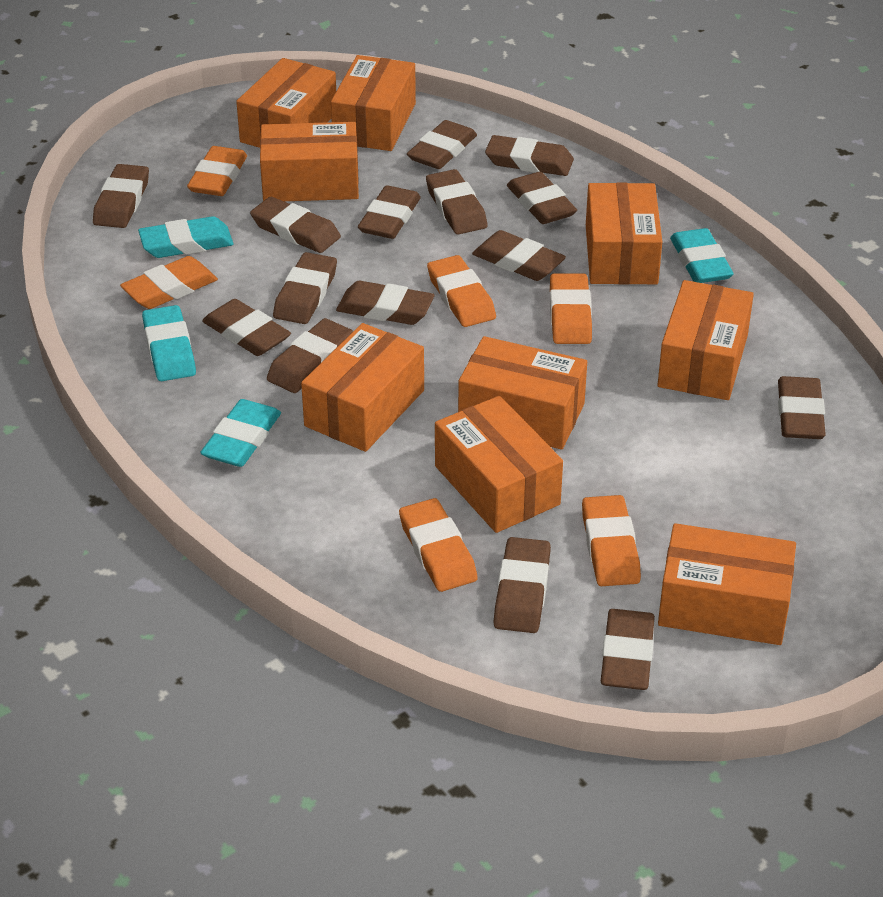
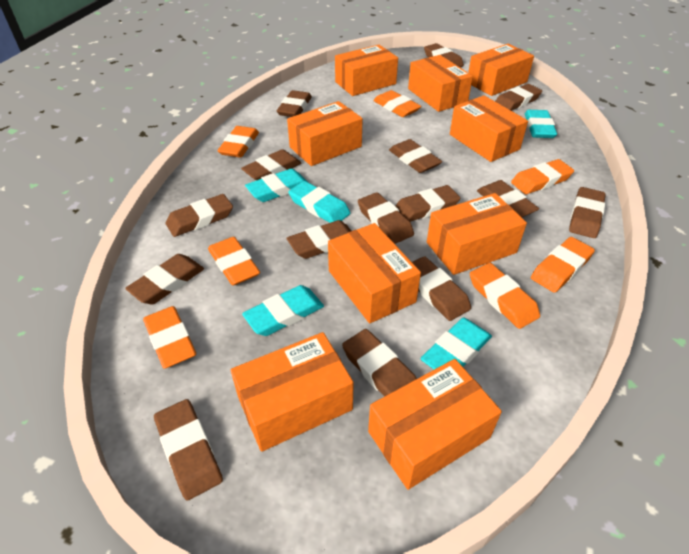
orange eraser: 6 -> 7
turquoise eraser: 4 -> 5

